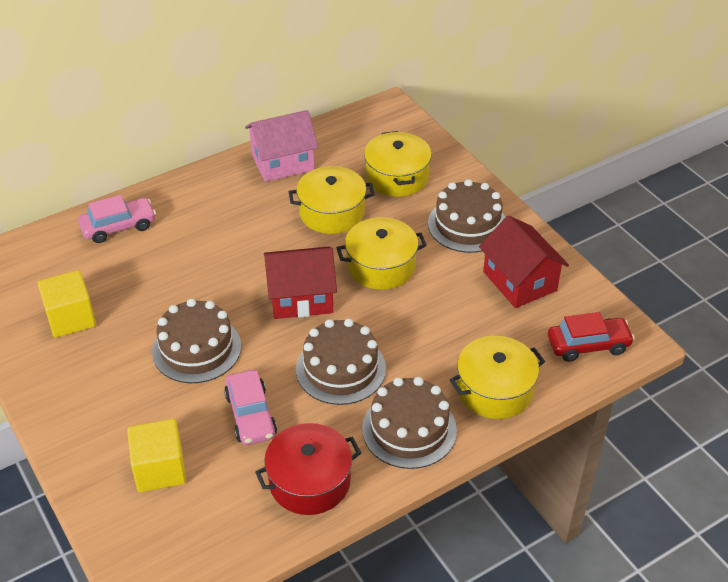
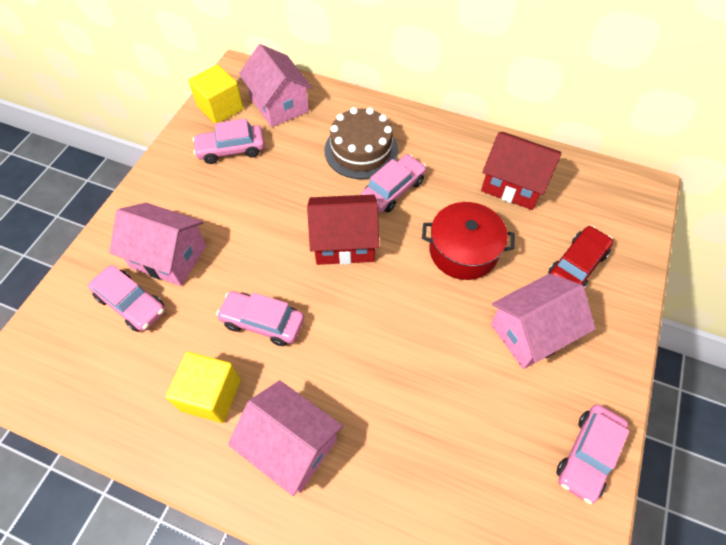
brown cake: 4 -> 1
pink car: 2 -> 5
pink house: 1 -> 4
yellow pot: 4 -> 0

